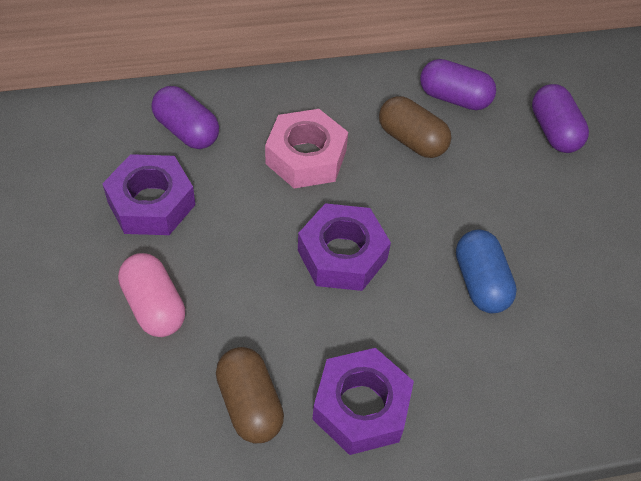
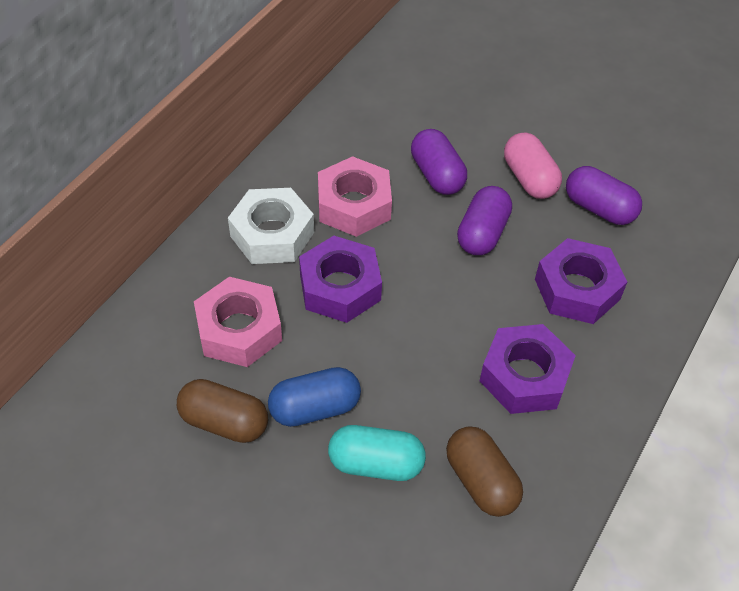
pink nut: 1 -> 2
turquoise capsule: 0 -> 1
white nut: 0 -> 1

